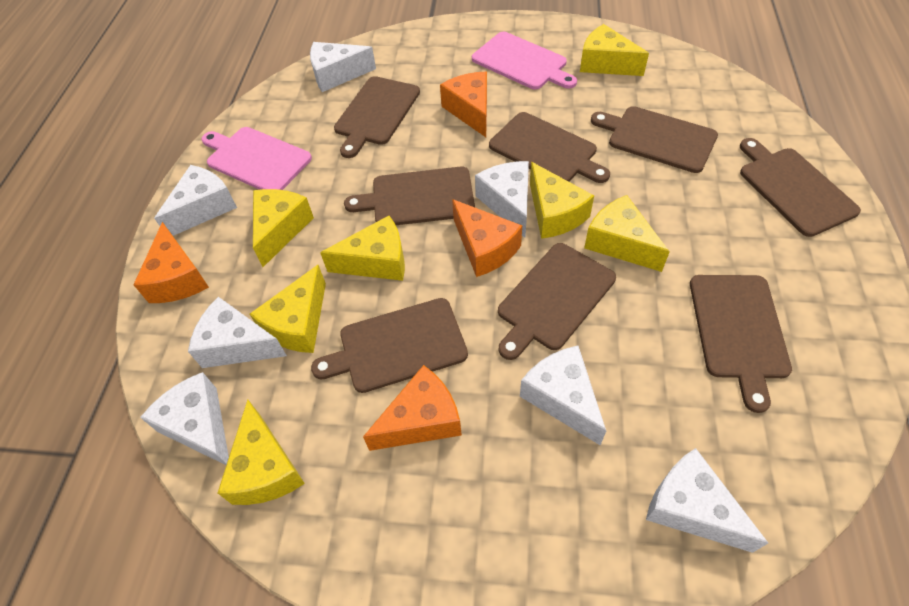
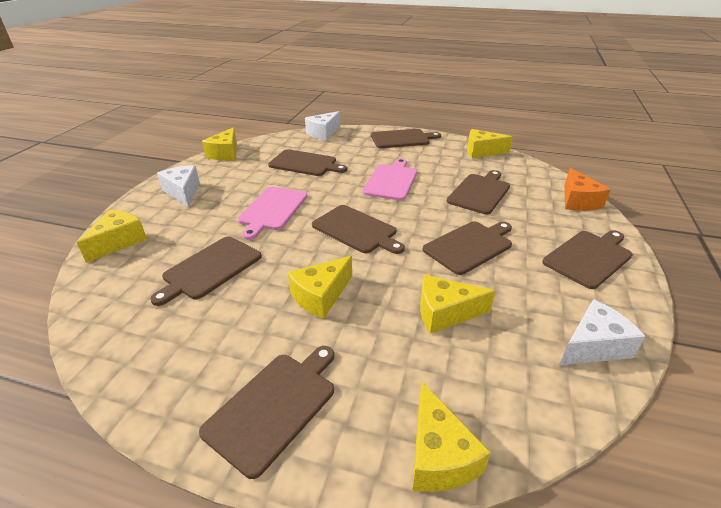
orange cheese: 4 -> 1
white cheese: 7 -> 3
yellow cheese: 7 -> 6

